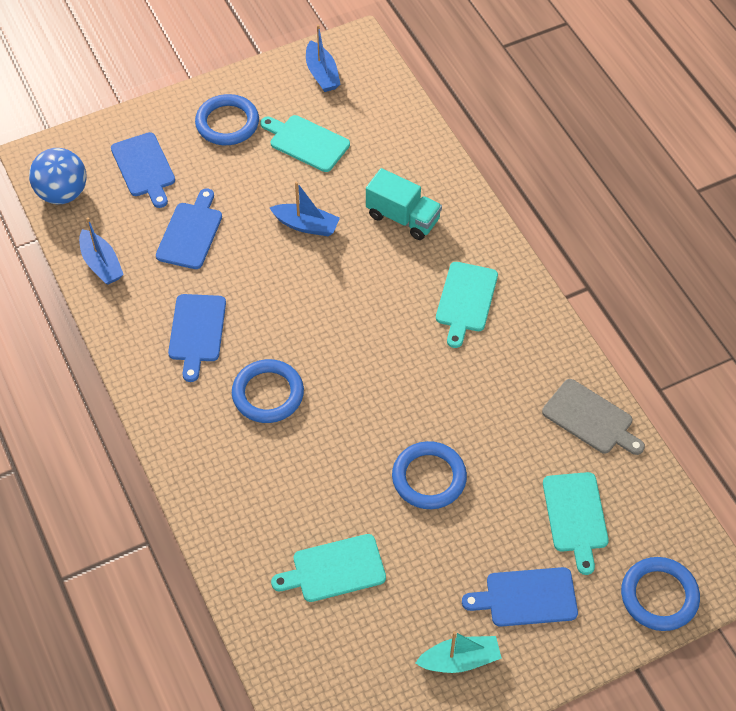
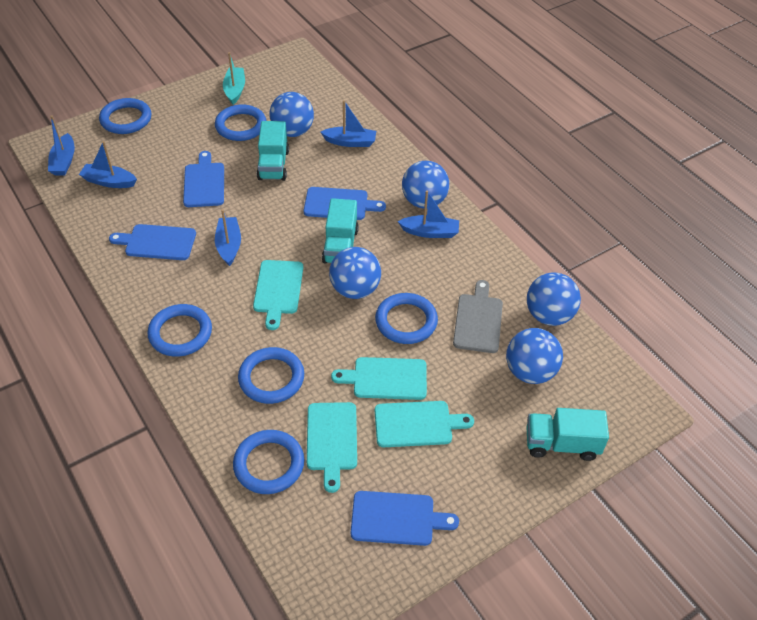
blue ball: 1 -> 5
blue boat: 3 -> 5
blue ring: 4 -> 6
turquoise truck: 1 -> 3

